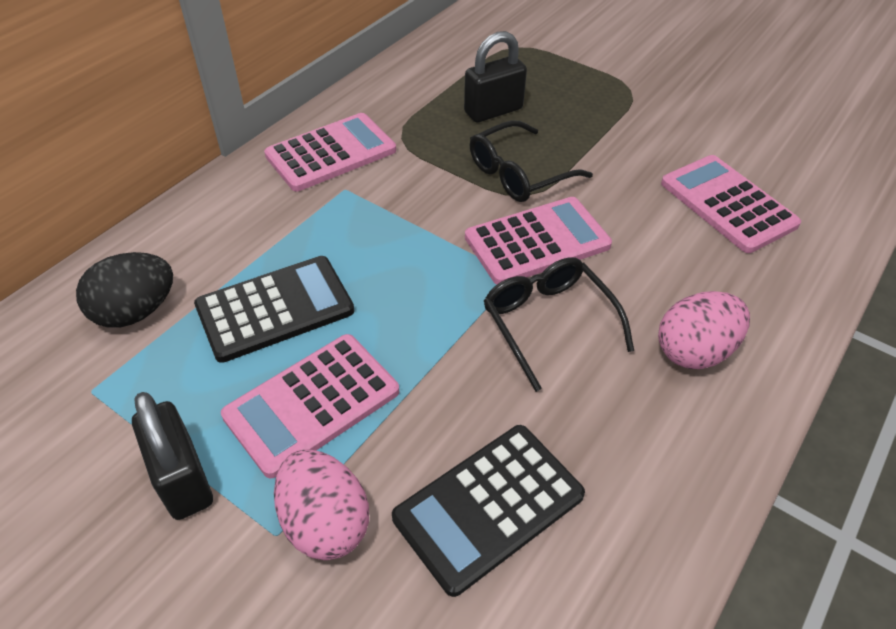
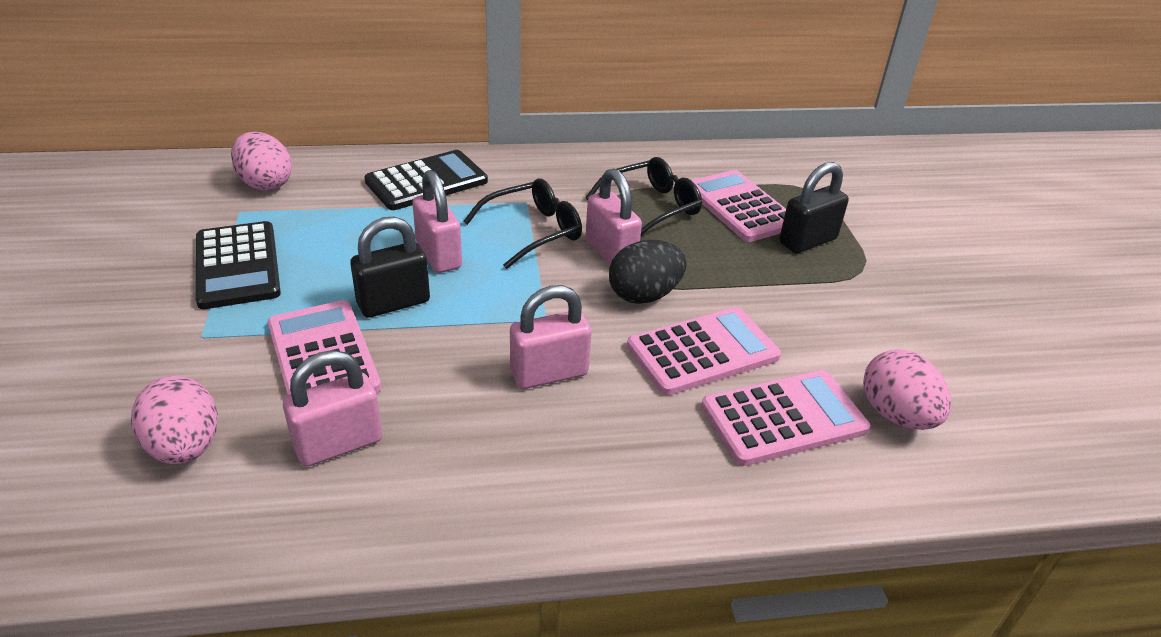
pink egg: 2 -> 3
pink padlock: 0 -> 4

